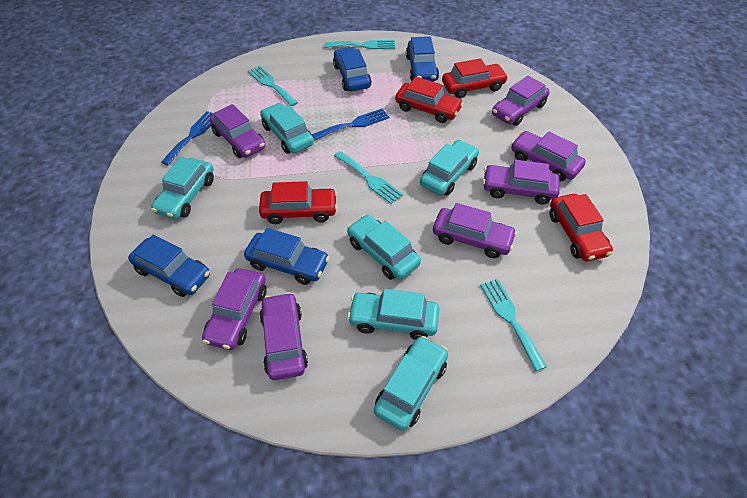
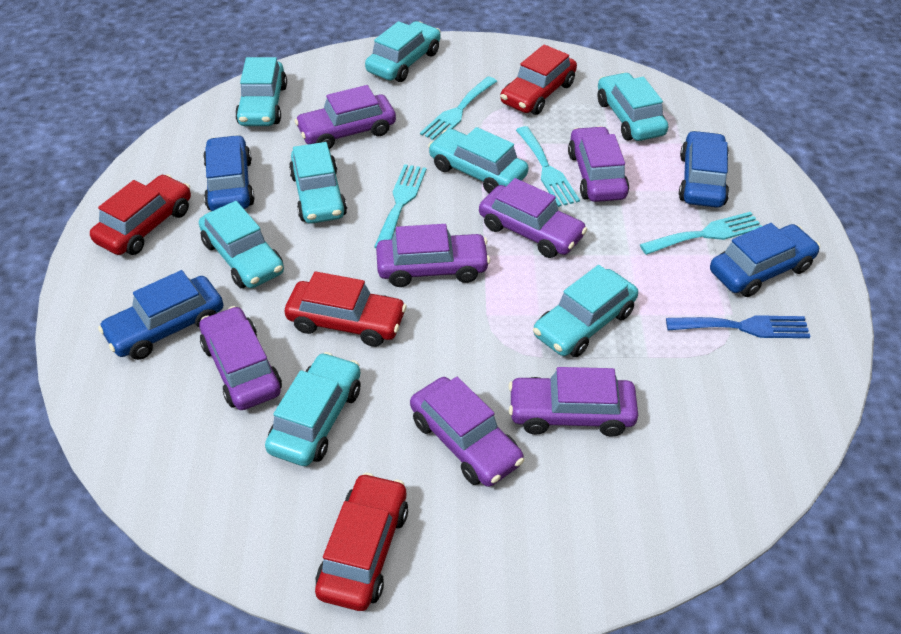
blue fork: 2 -> 1
turquoise car: 6 -> 8

